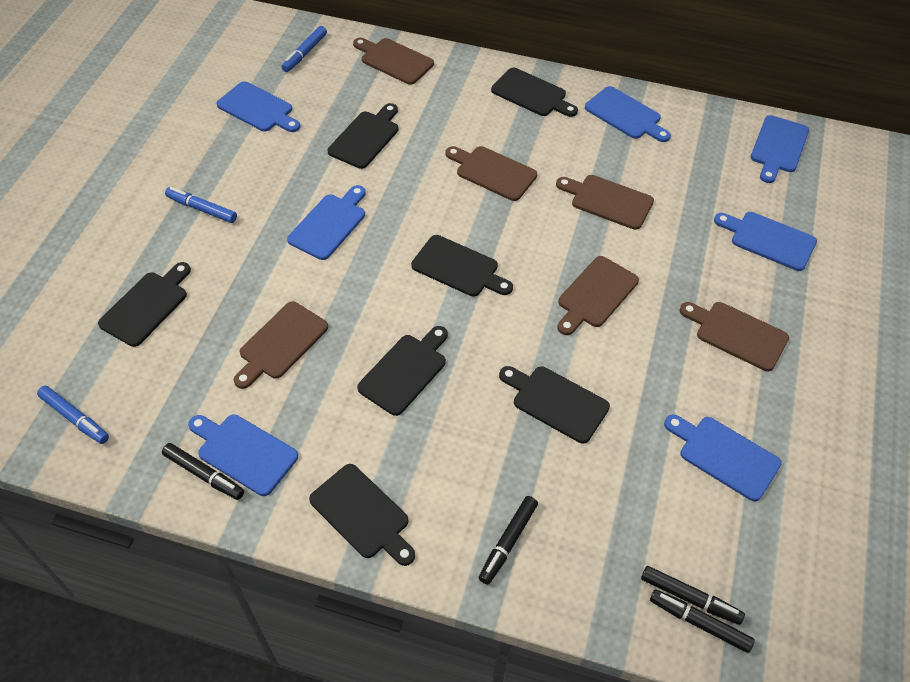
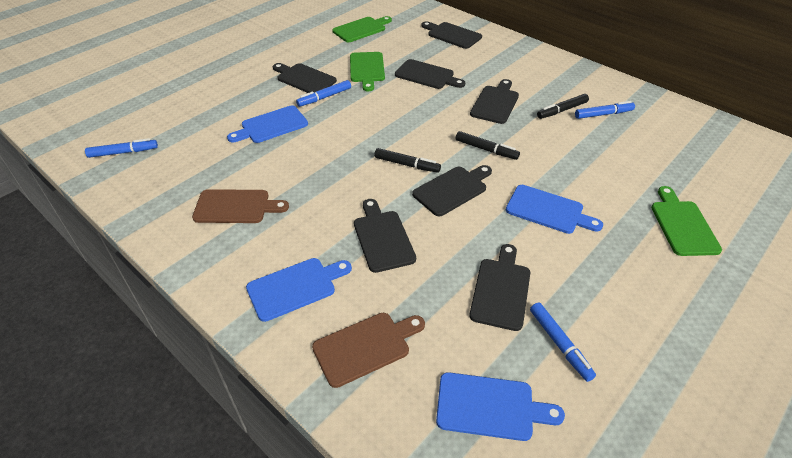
black marker: 4 -> 3
blue cutting board: 7 -> 4
blue marker: 3 -> 4
brown cutting board: 6 -> 2
green cutting board: 0 -> 3

